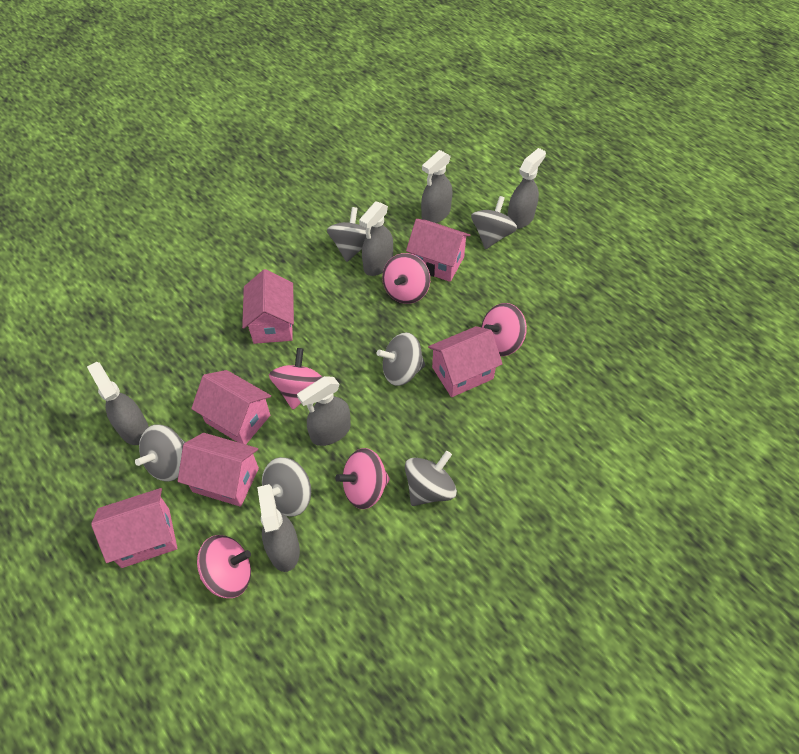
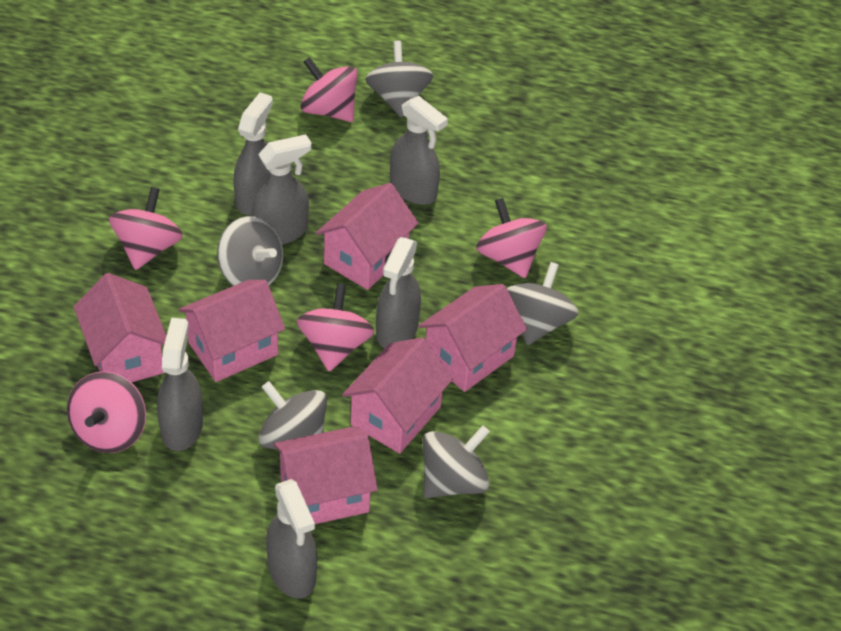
grey spinning top: 6 -> 5

